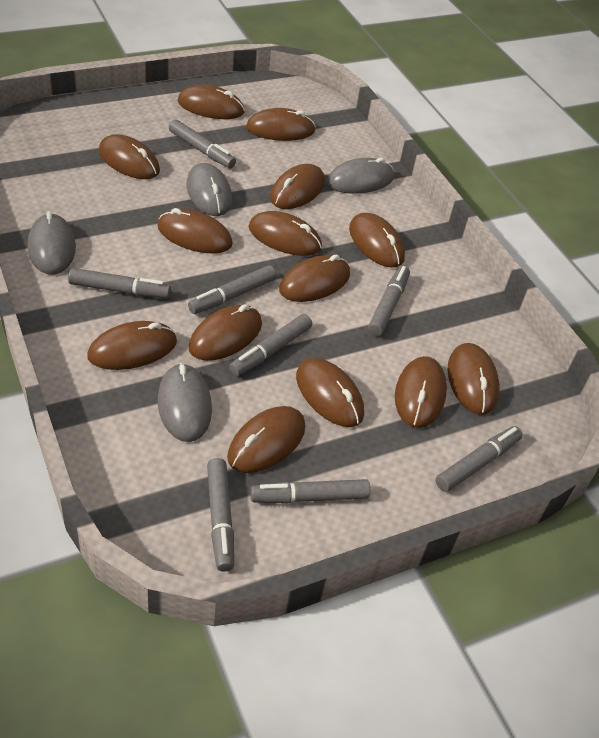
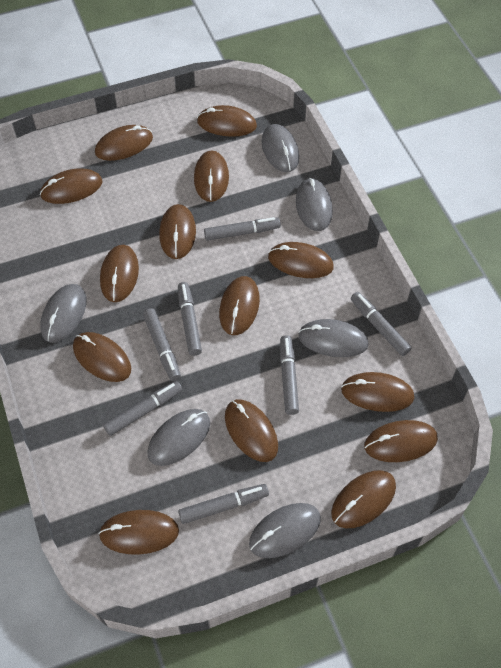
grey marker: 8 -> 7
grey mouse: 4 -> 6

